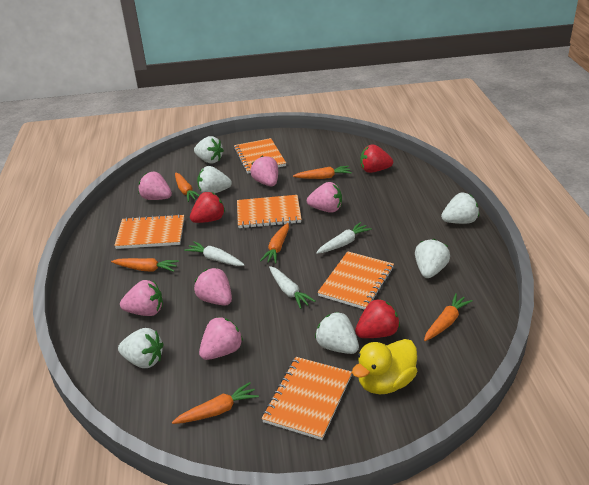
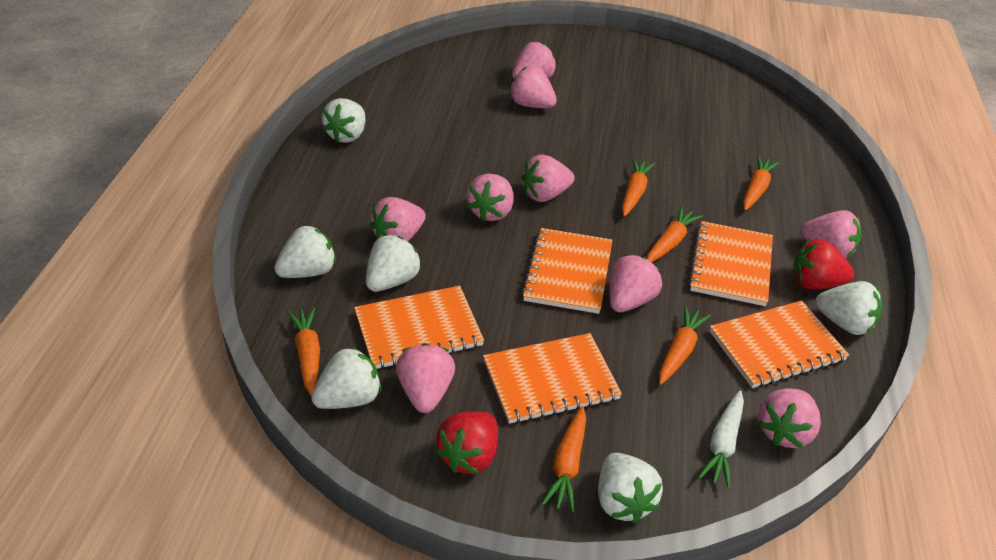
pink strawberry: 6 -> 9
red strawberry: 3 -> 2
white carrot: 3 -> 1
yellow duck: 1 -> 0

